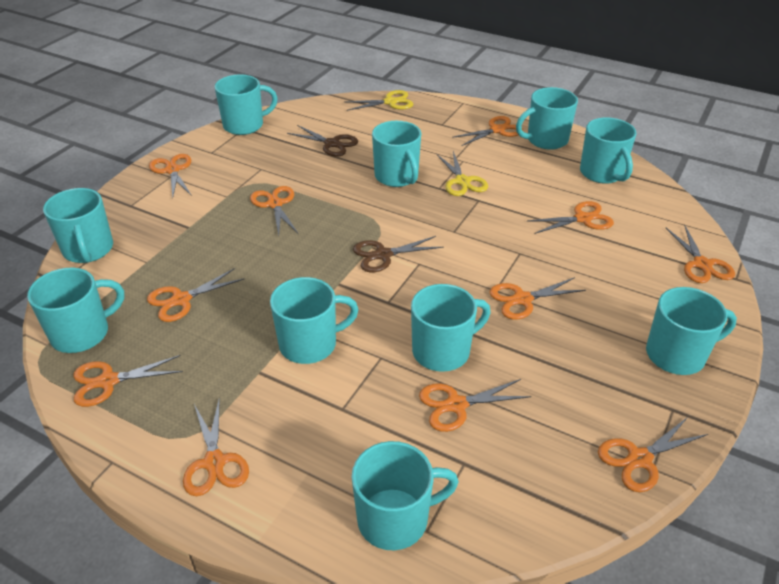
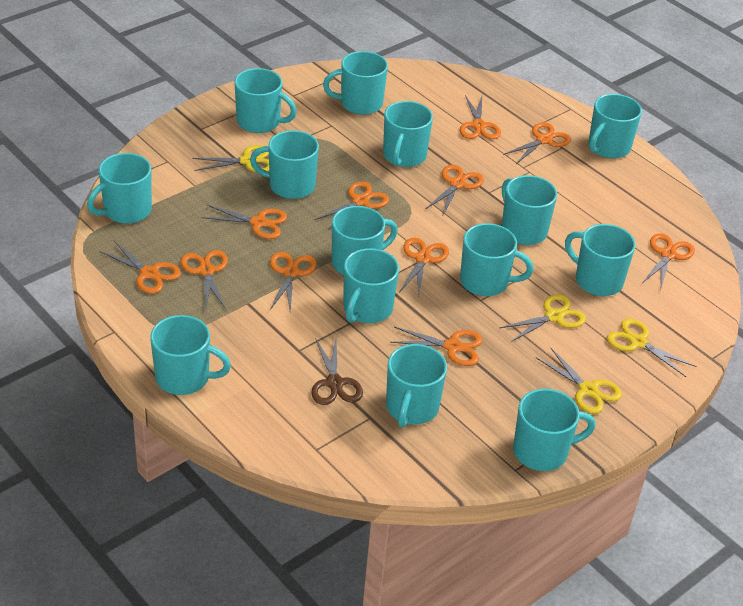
brown scissors: 2 -> 1
turquoise mug: 10 -> 14
yellow scissors: 2 -> 4

